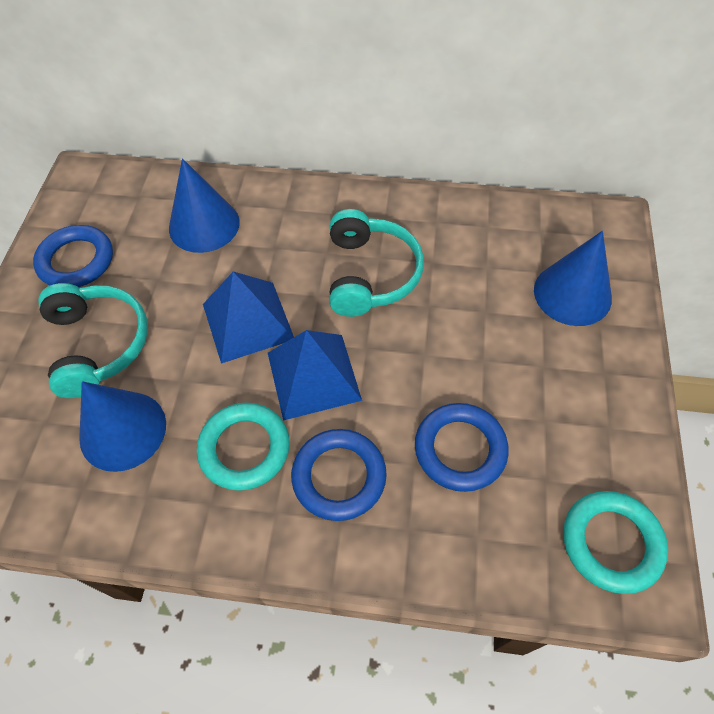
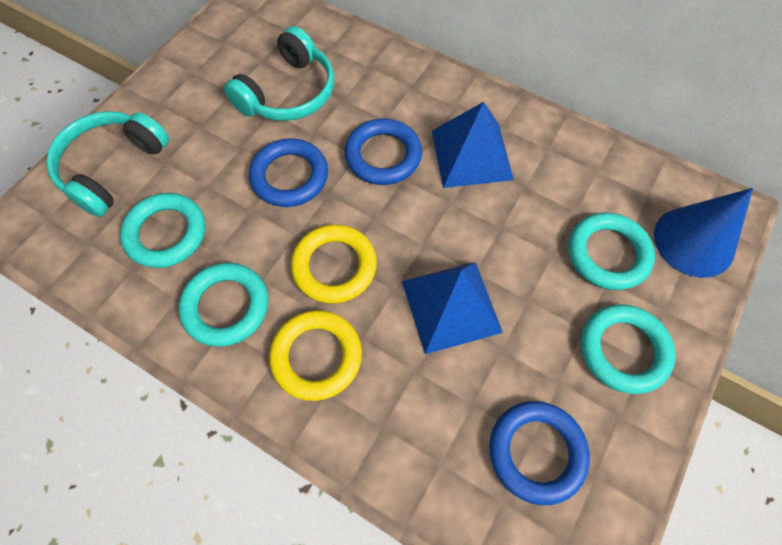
blue cone: 3 -> 1
turquoise ring: 2 -> 4
yellow ring: 0 -> 2

